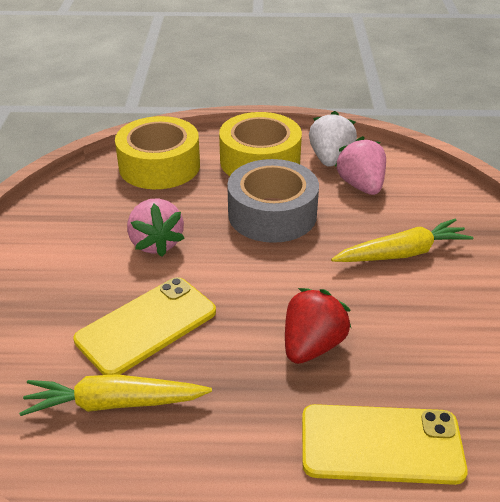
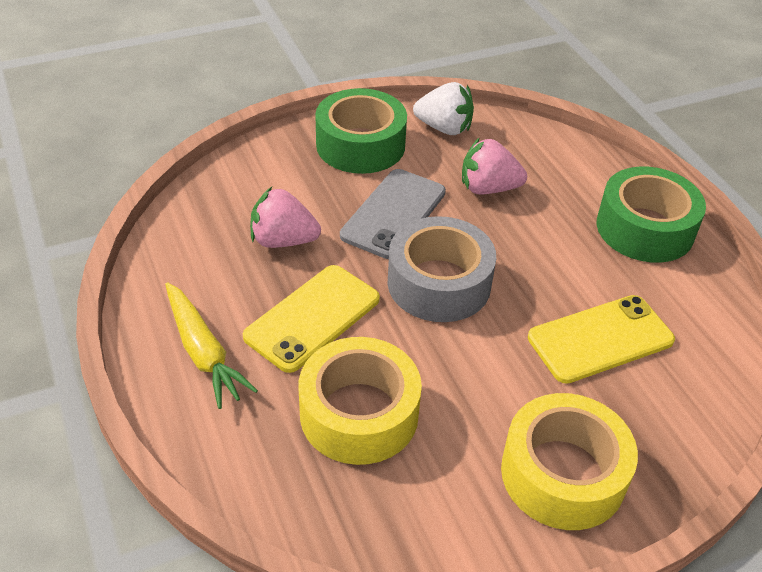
green tape: 0 -> 2
grey phone: 0 -> 1
red strawberry: 1 -> 0
yellow carrot: 2 -> 1

